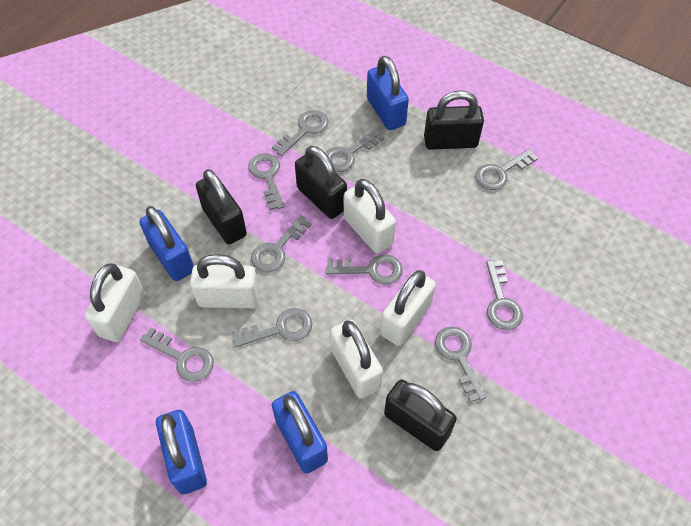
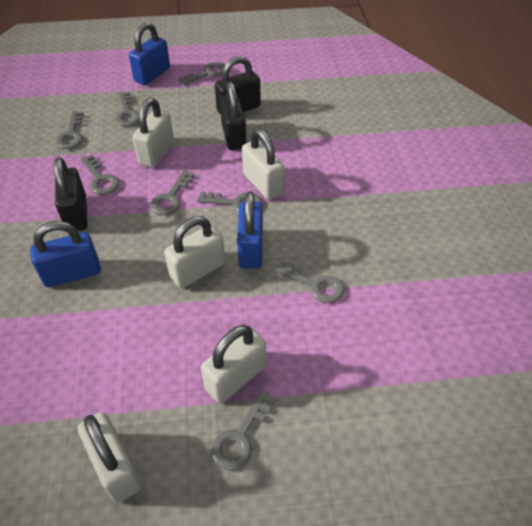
black padlock: 4 -> 3
blue padlock: 4 -> 3
grey key: 10 -> 8

